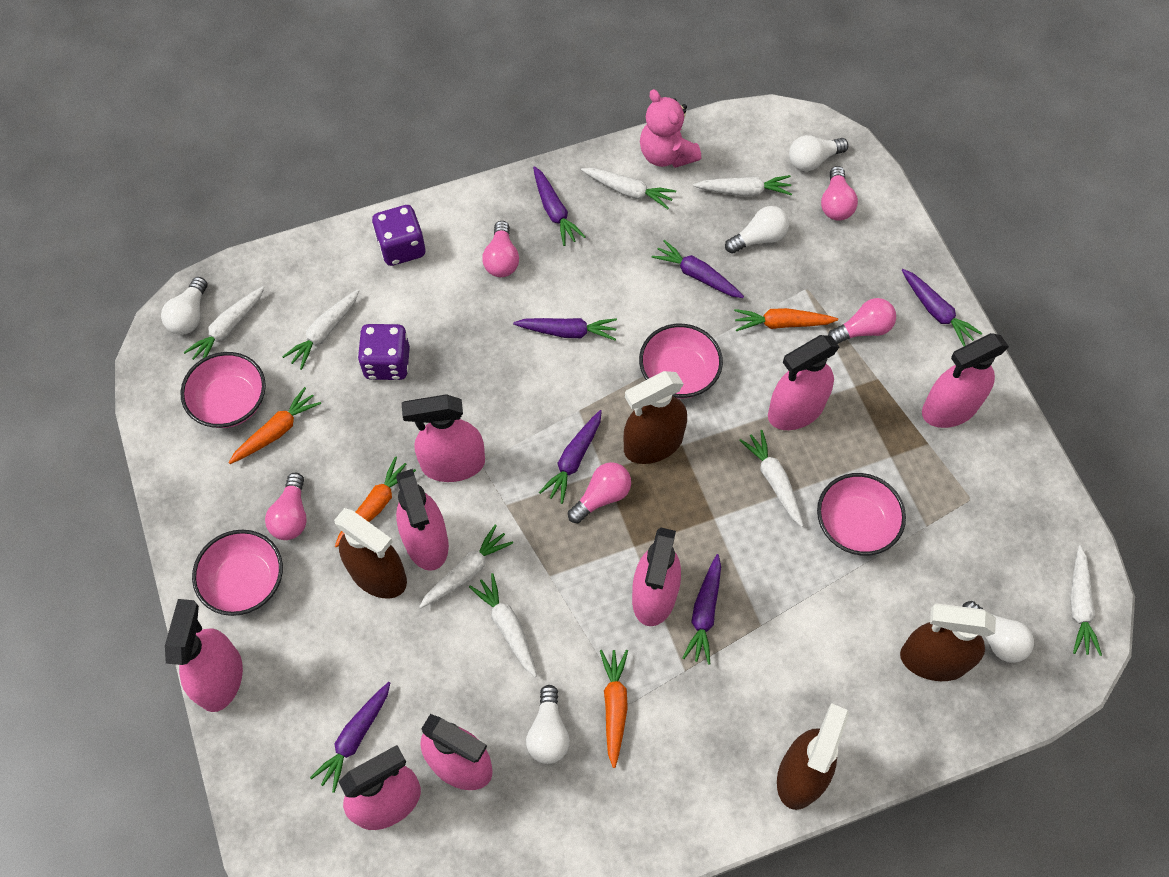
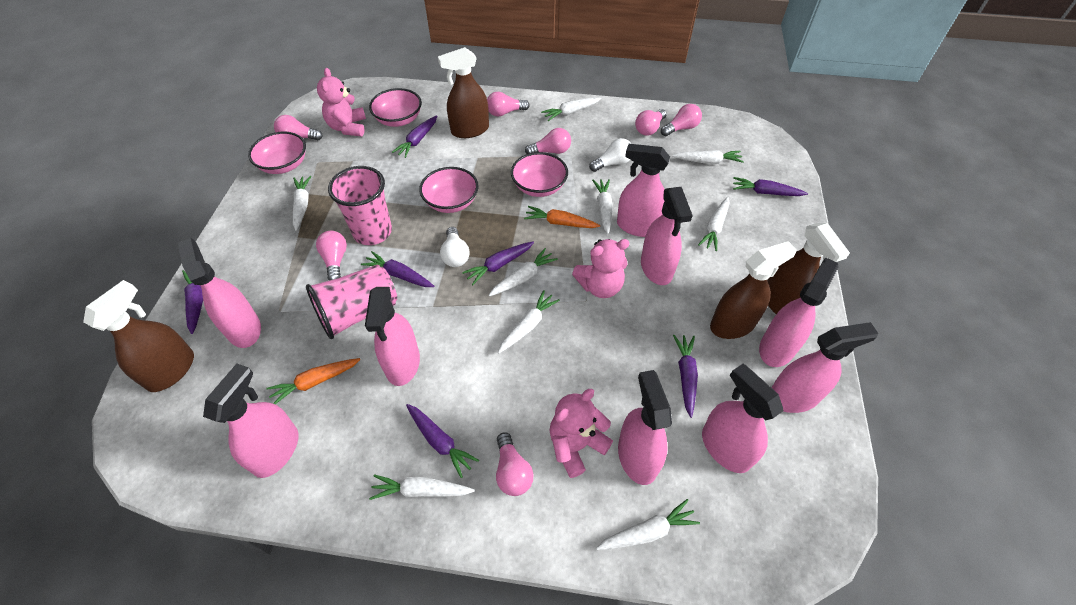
orange carrot: 4 -> 2
pink cup: 0 -> 2
pink light bulb: 5 -> 7
pink spray bottle: 8 -> 9
pink teddy bear: 1 -> 3
purple dice: 2 -> 0
white carrot: 8 -> 9
white light bulb: 5 -> 2

